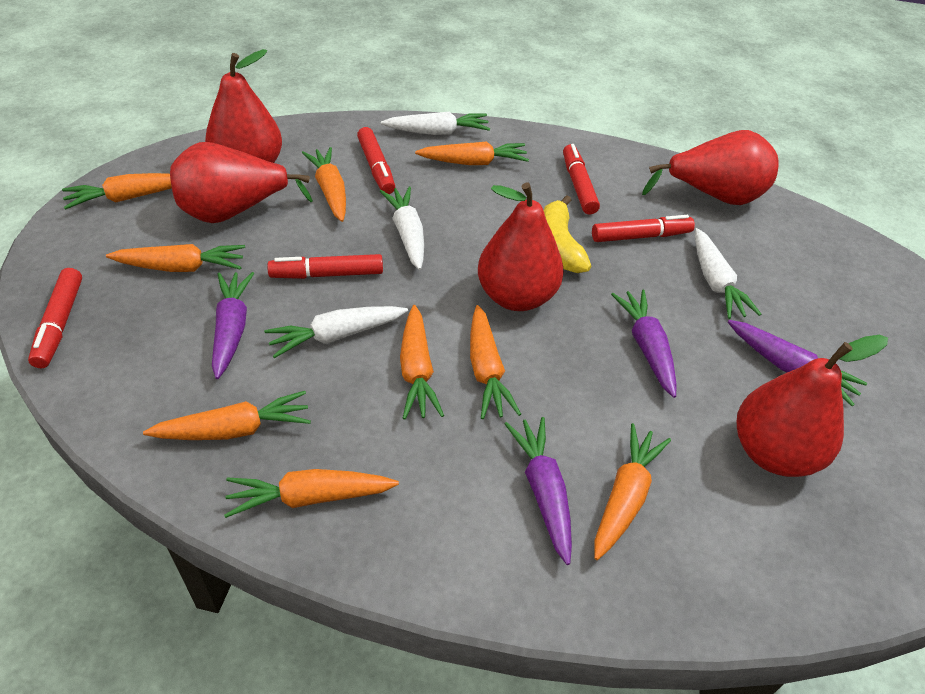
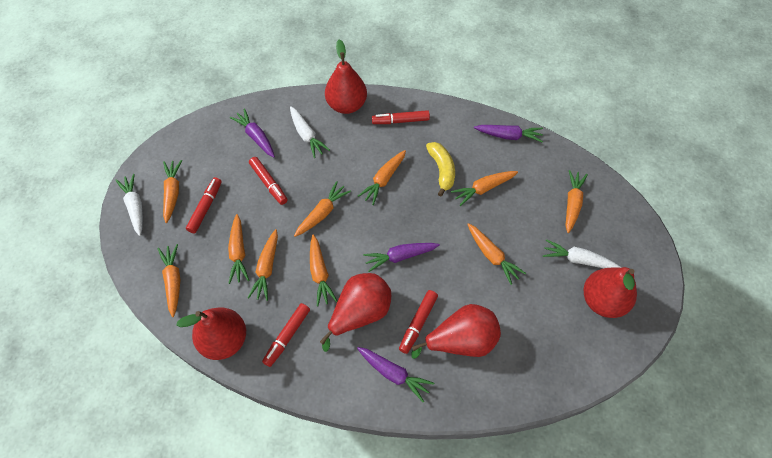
orange carrot: 9 -> 10
white carrot: 4 -> 3

